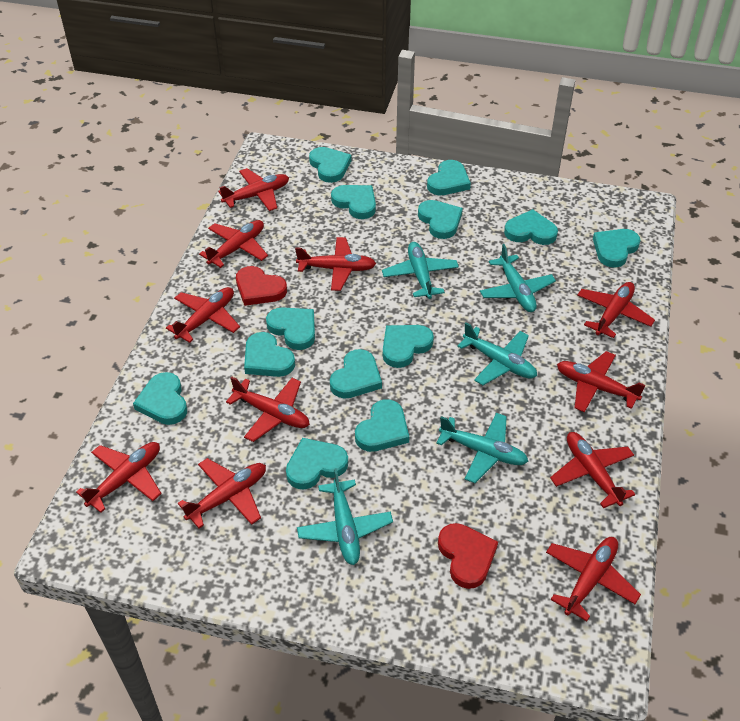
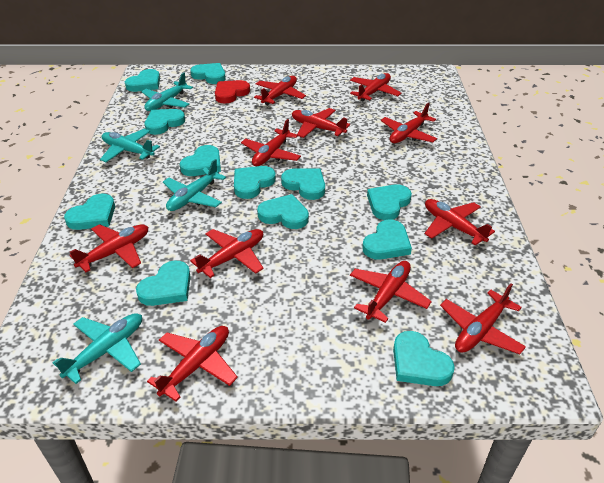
red heart: 2 -> 1
turquoise heart: 13 -> 12
turquoise plane: 5 -> 4

